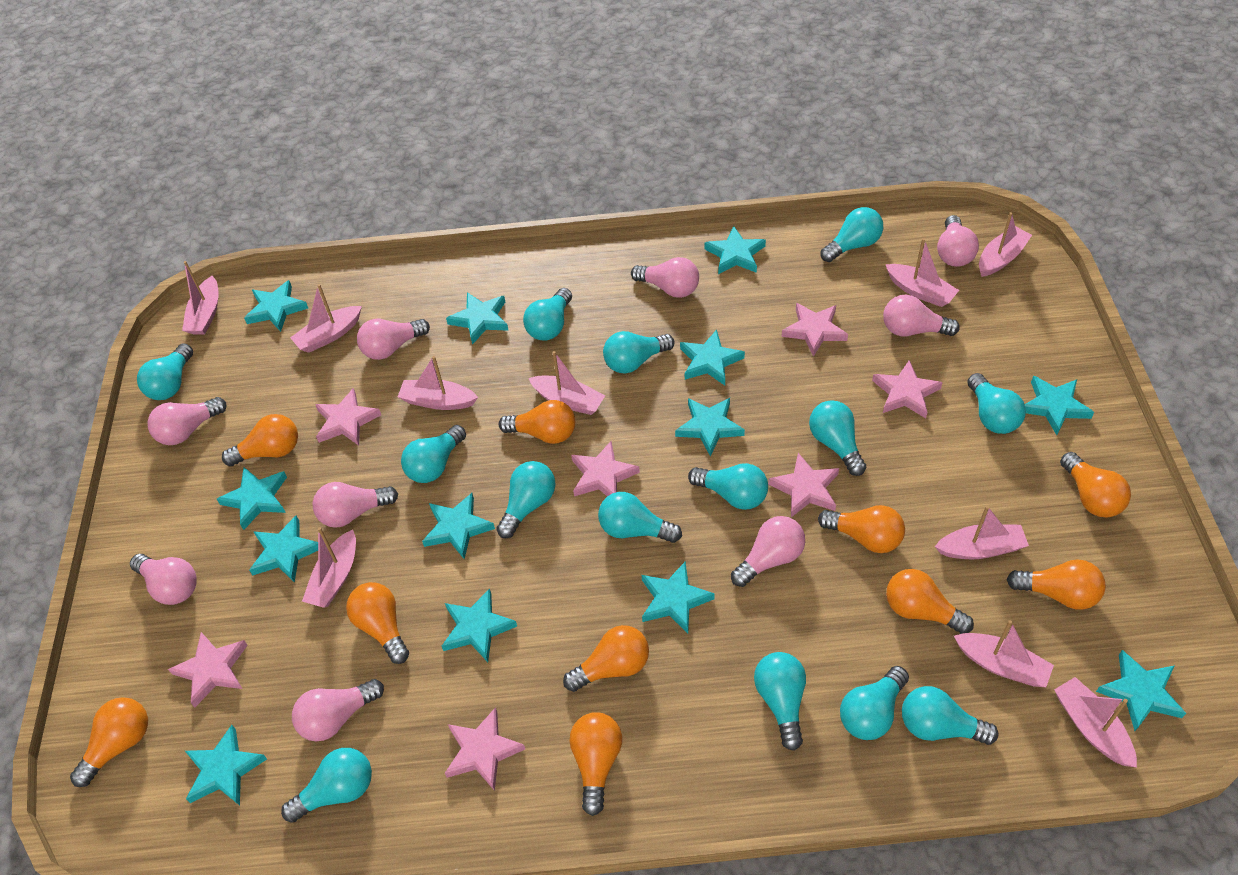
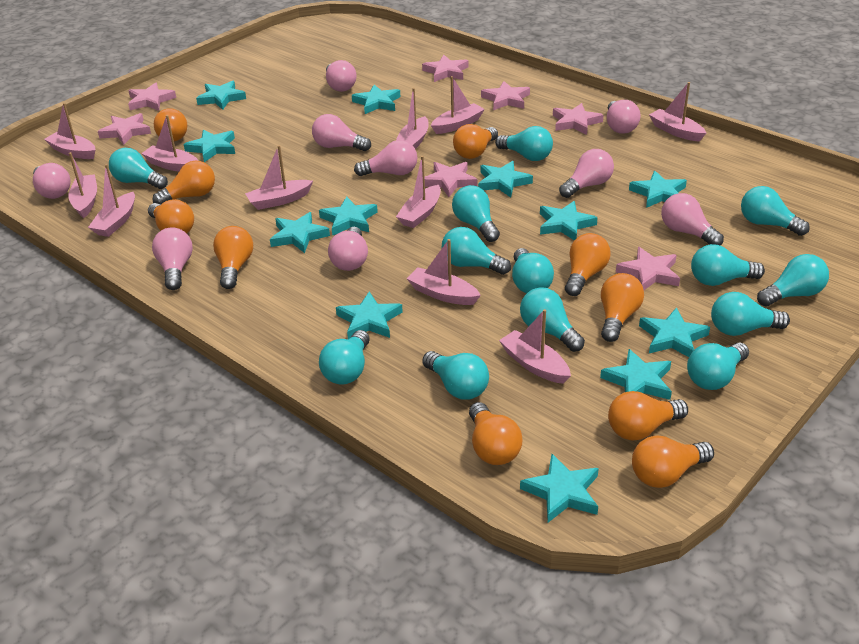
pink boat: 10 -> 11
turquoise light bulb: 14 -> 13
turquoise star: 13 -> 12

